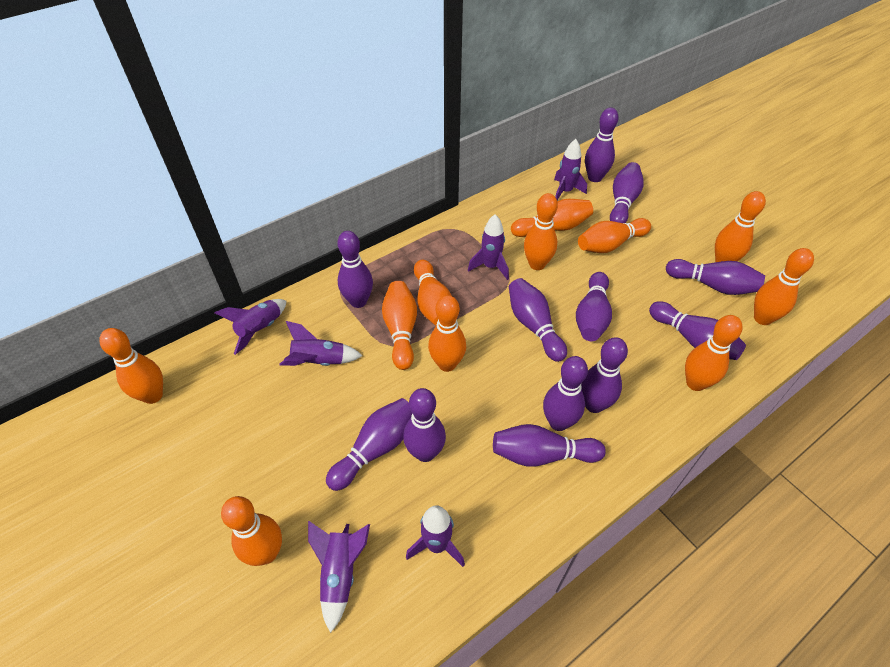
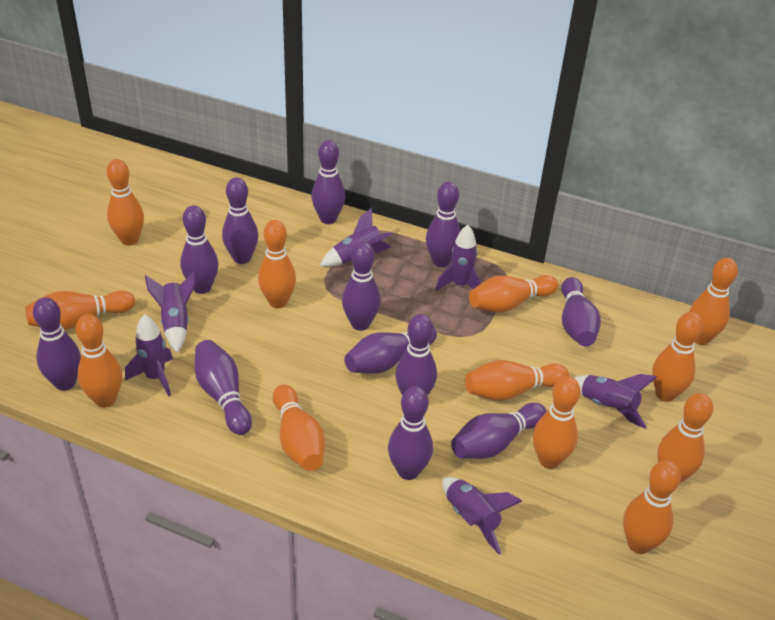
orange bowling pin: 11 -> 12

